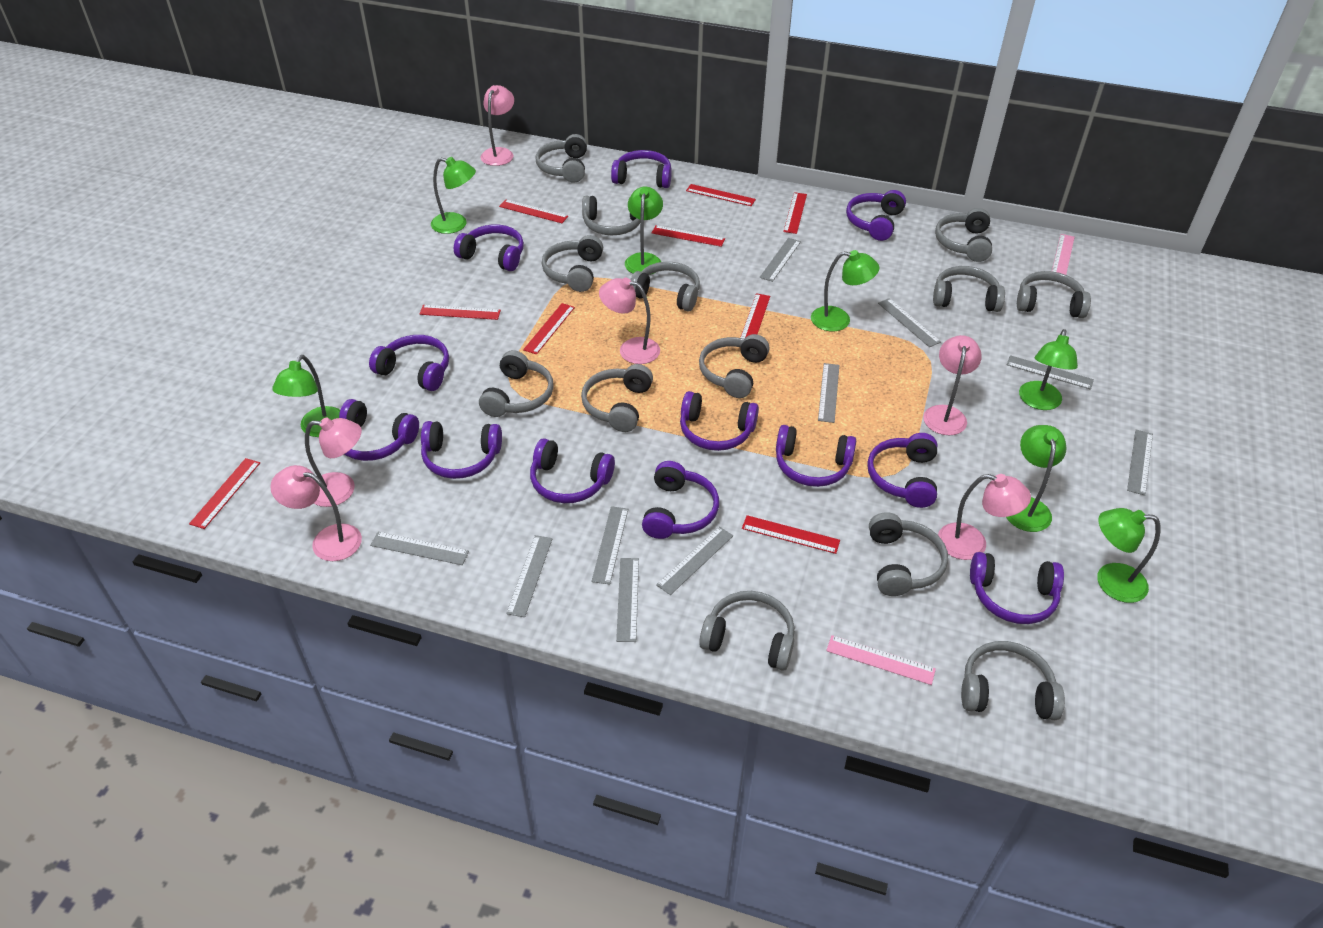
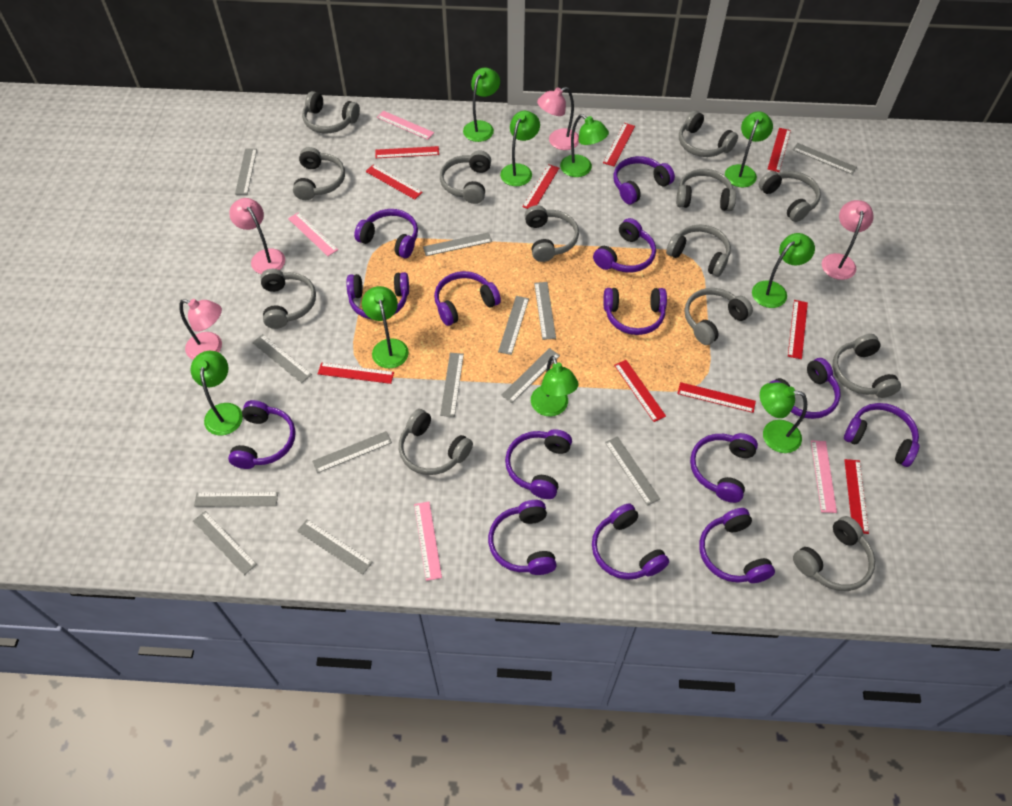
green lamp: 7 -> 9
grey ruler: 10 -> 13
pink lamp: 6 -> 4
pink ruler: 2 -> 4
purple headphones: 12 -> 14
red ruler: 9 -> 10

